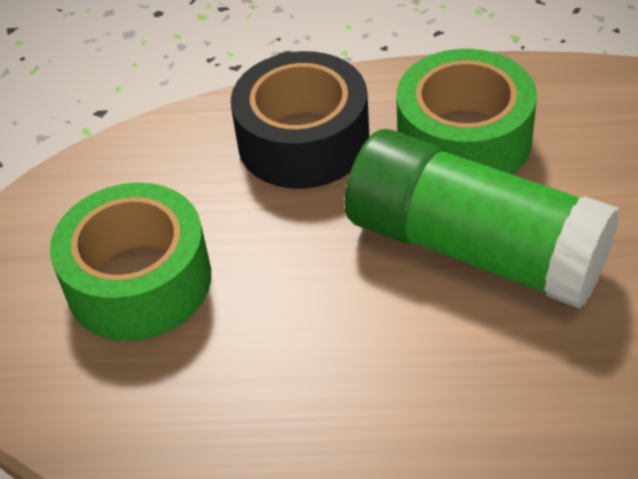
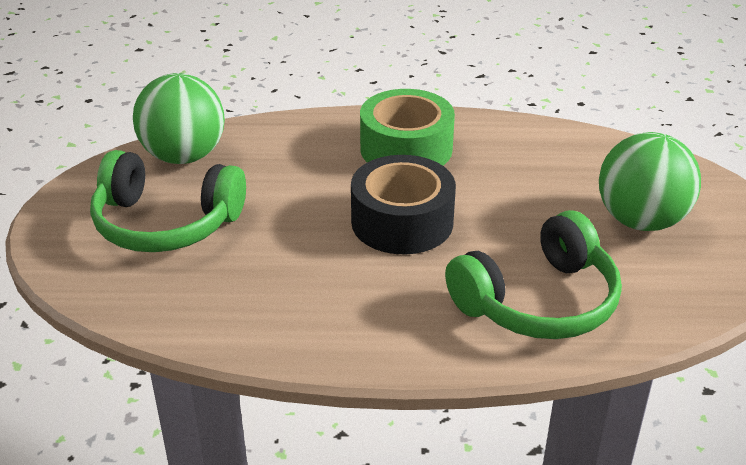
green ball: 0 -> 2
green glue stick: 1 -> 0
green headphones: 0 -> 2
green tape: 2 -> 1

